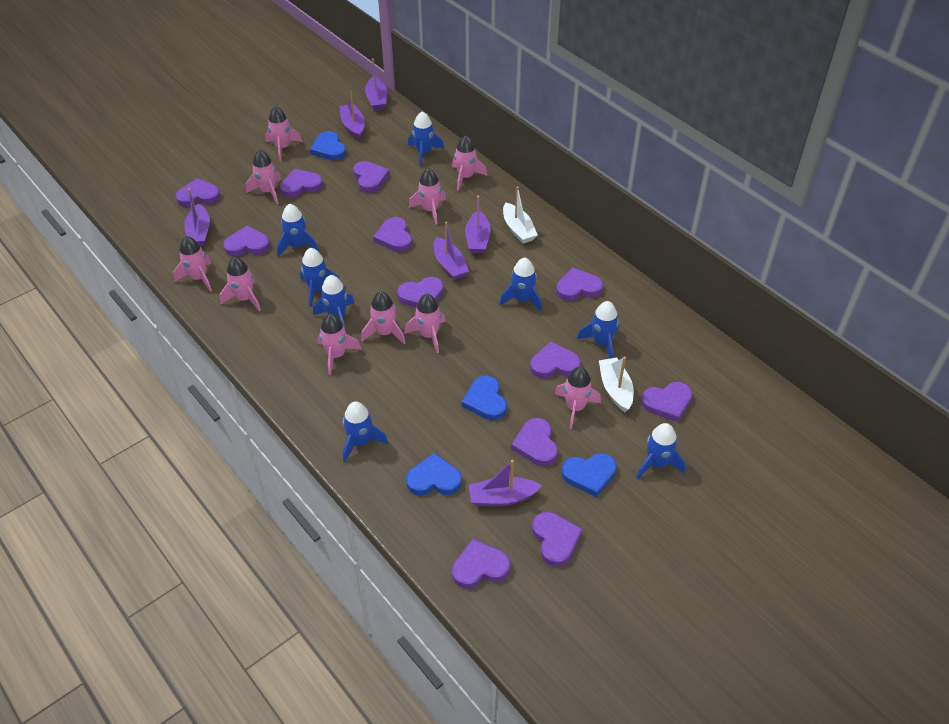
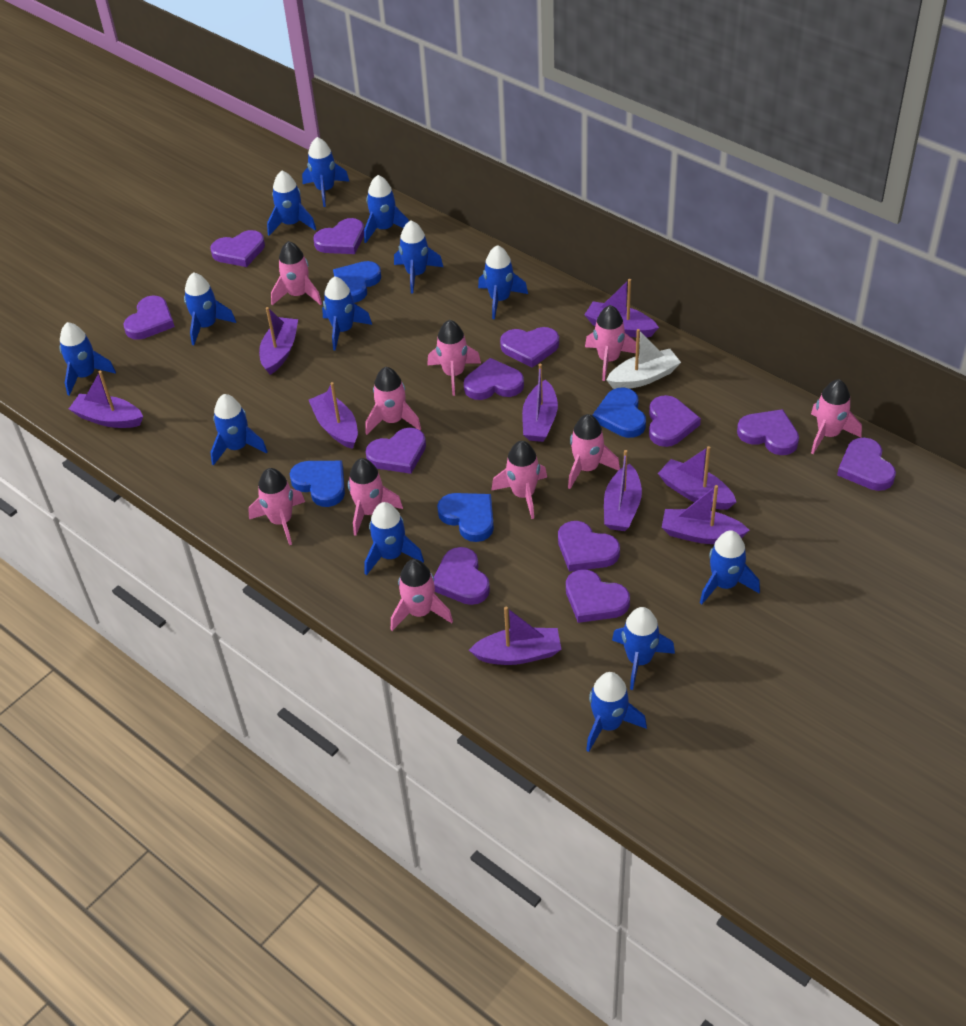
blue rocket: 8 -> 13
purple boat: 6 -> 9
white boat: 2 -> 1

